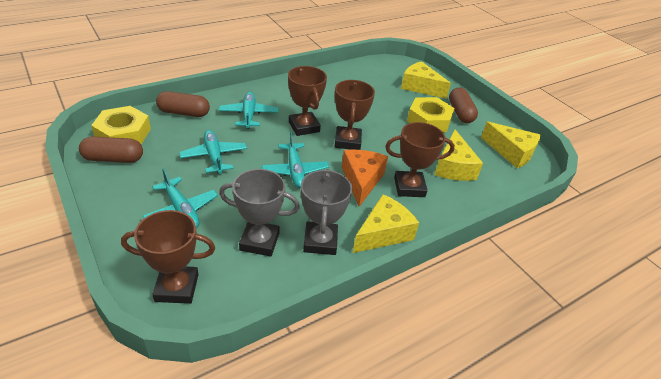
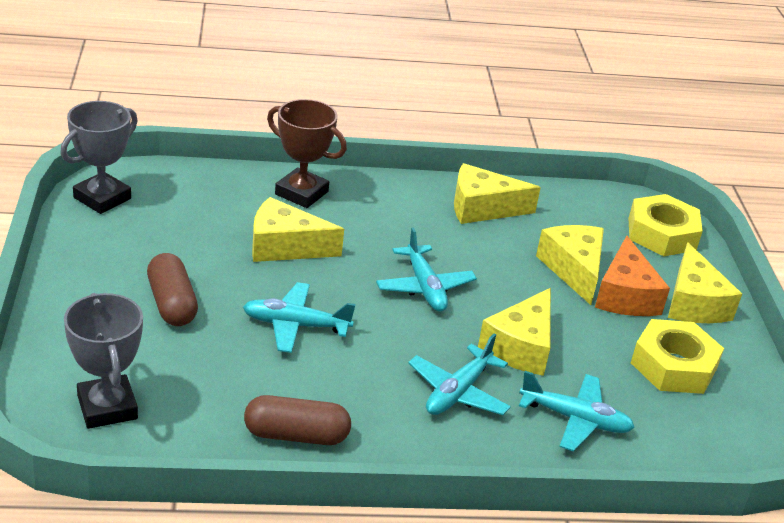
brown capsule: 3 -> 2
brown trophy: 4 -> 1
yellow cheese: 4 -> 5

